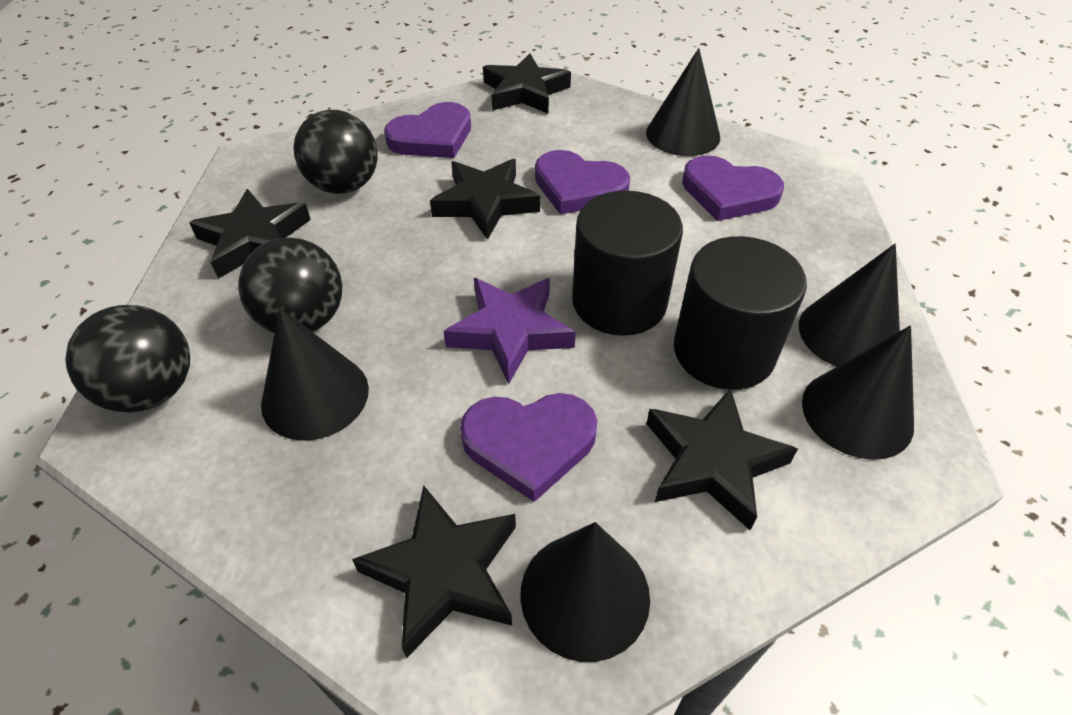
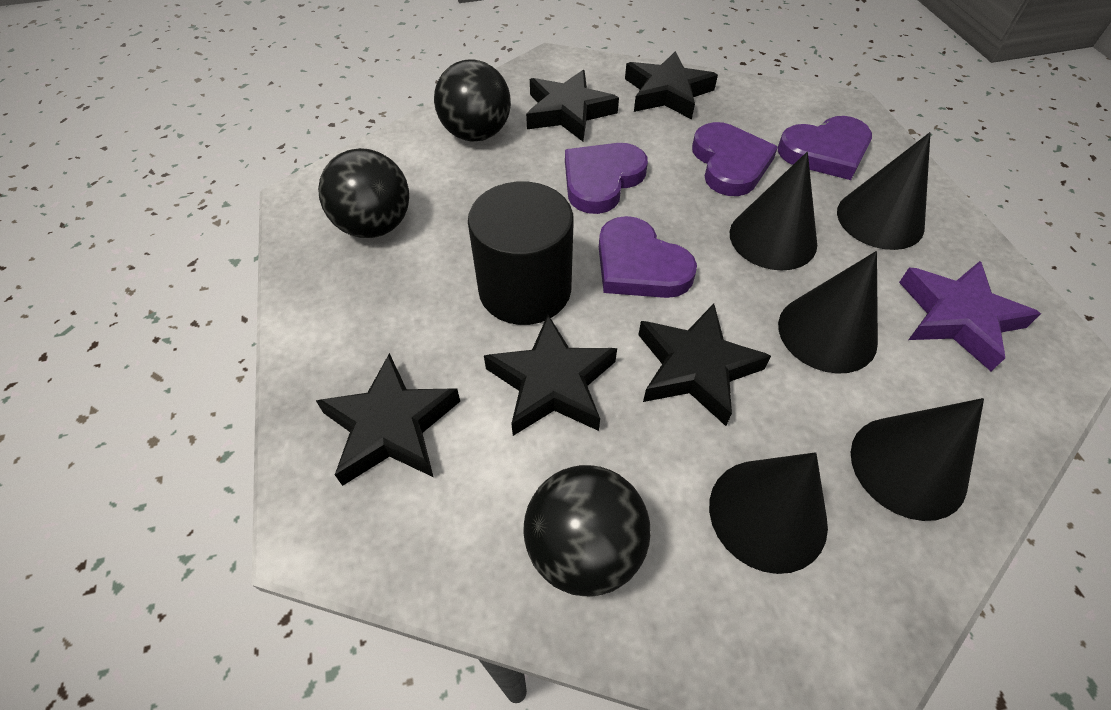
black cylinder: 2 -> 1

